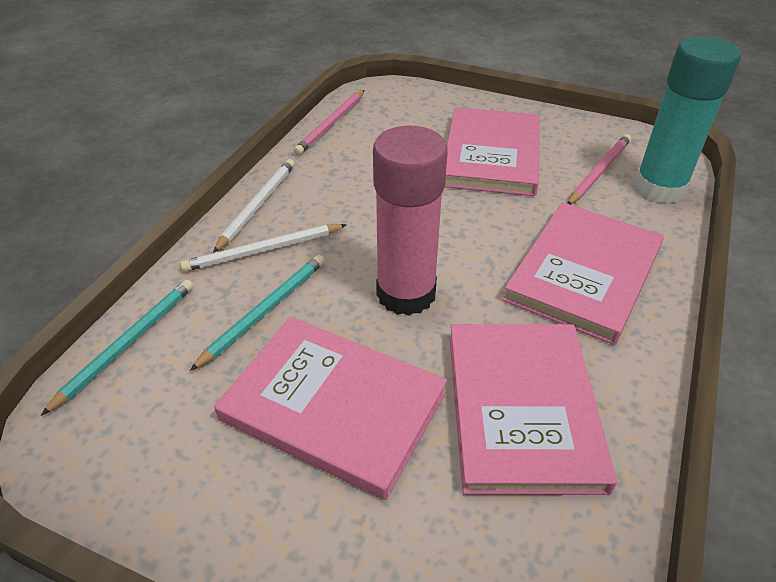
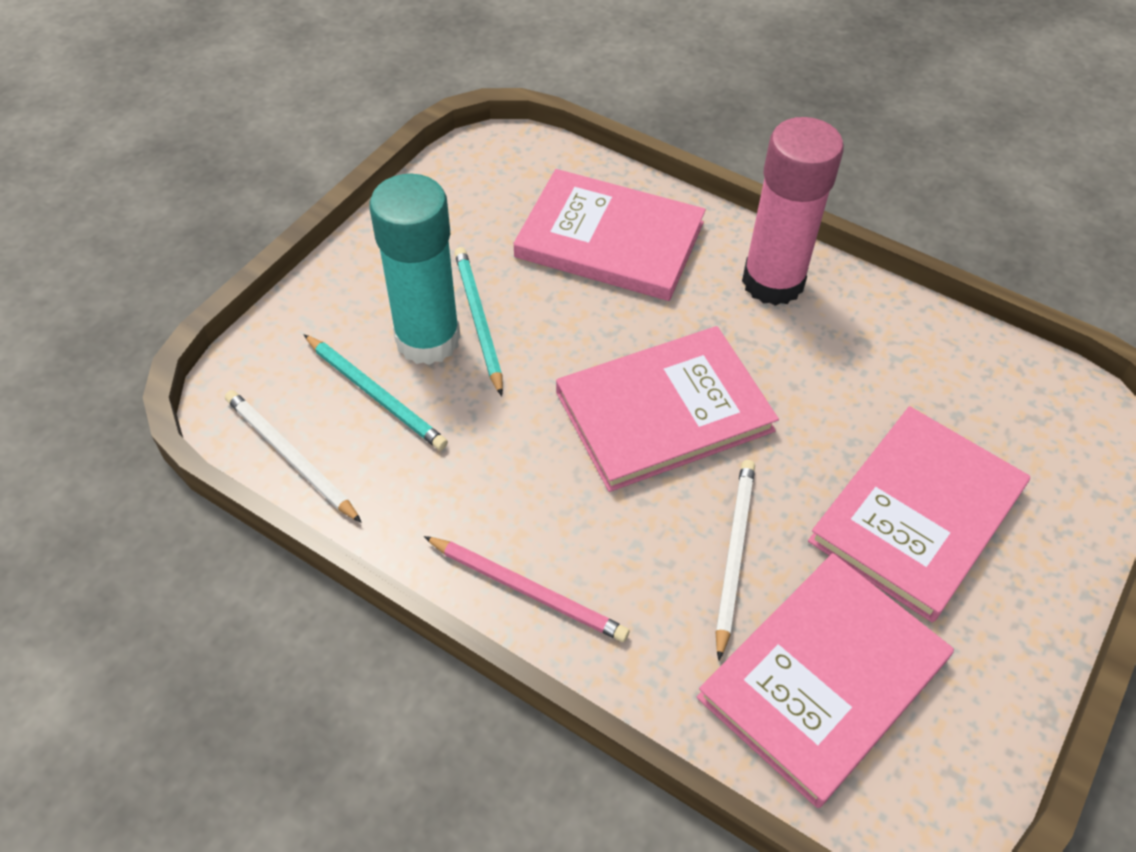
pink pencil: 2 -> 1

